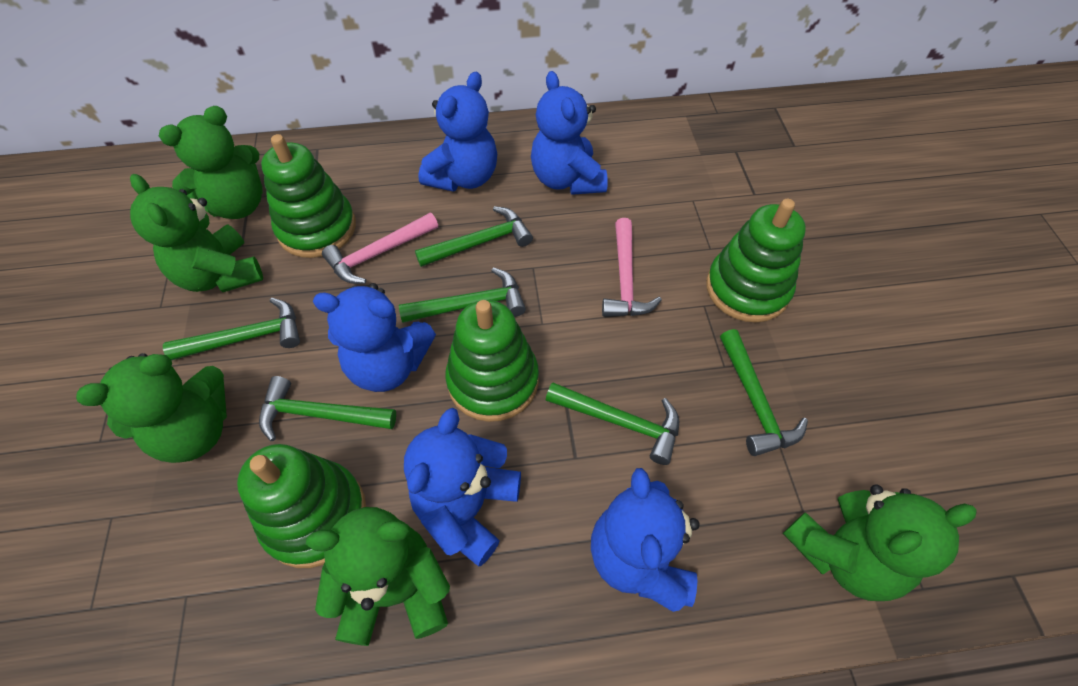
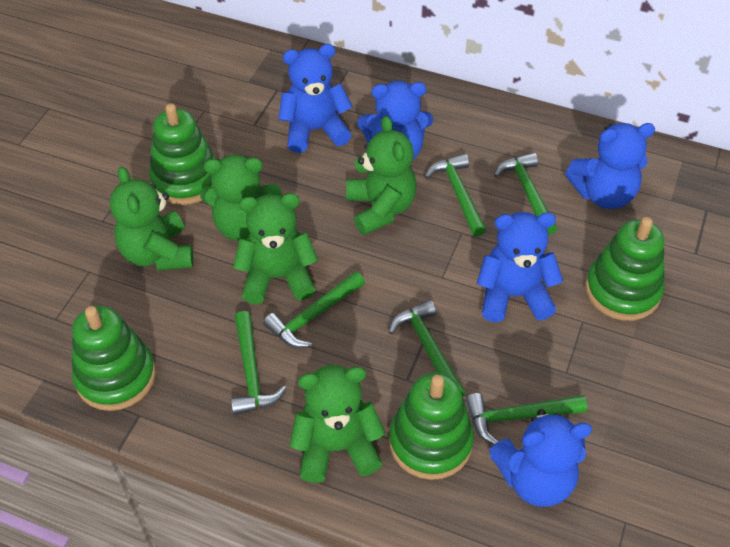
pink hammer: 2 -> 0

